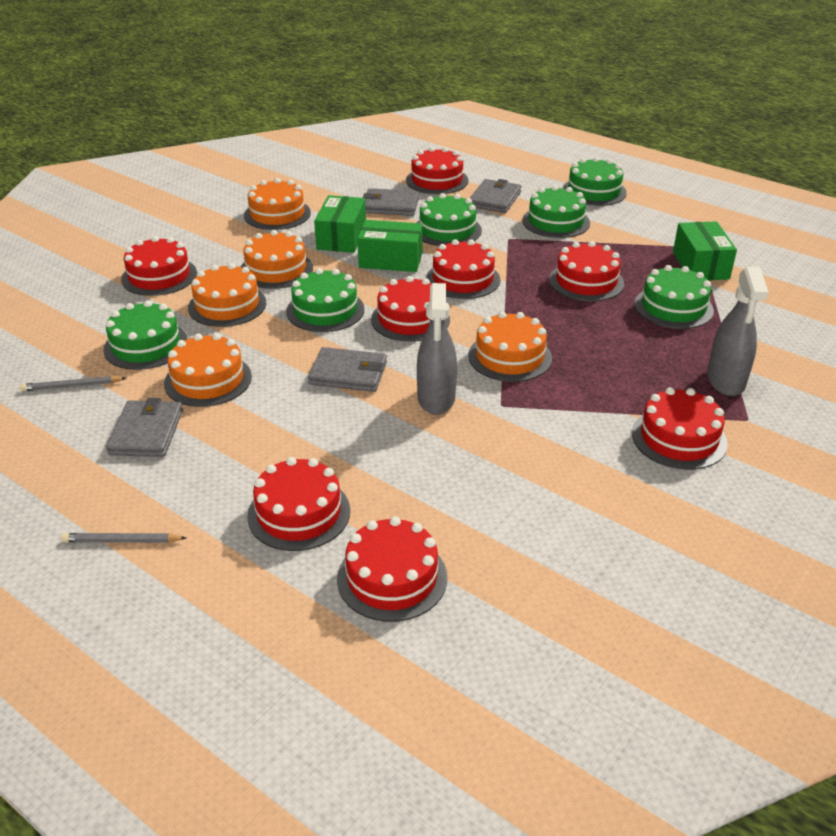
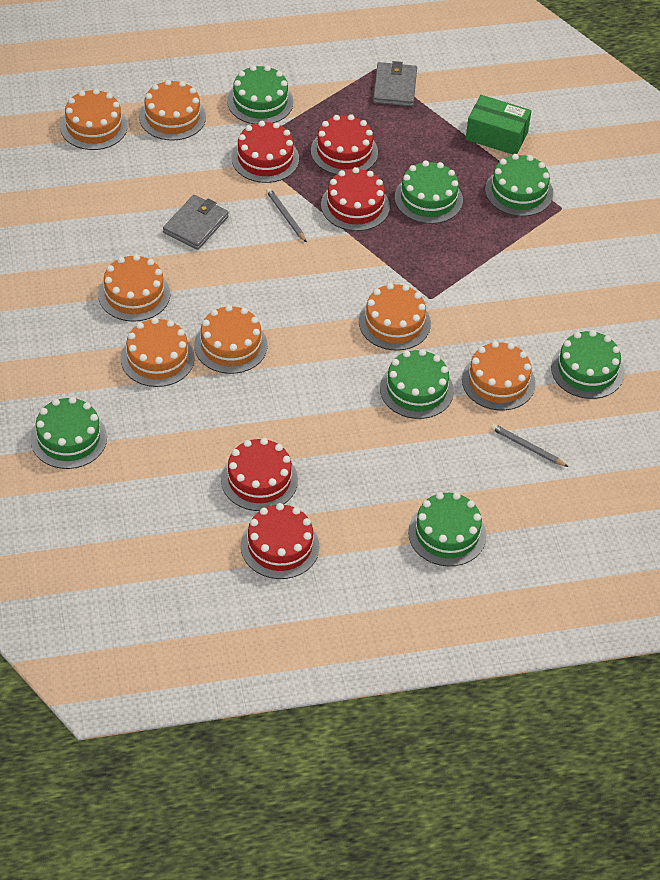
green box: 3 -> 1
green cake: 6 -> 7
grey spray bottle: 2 -> 0
grey wallet: 4 -> 2
orange cake: 5 -> 7
red cake: 8 -> 5

